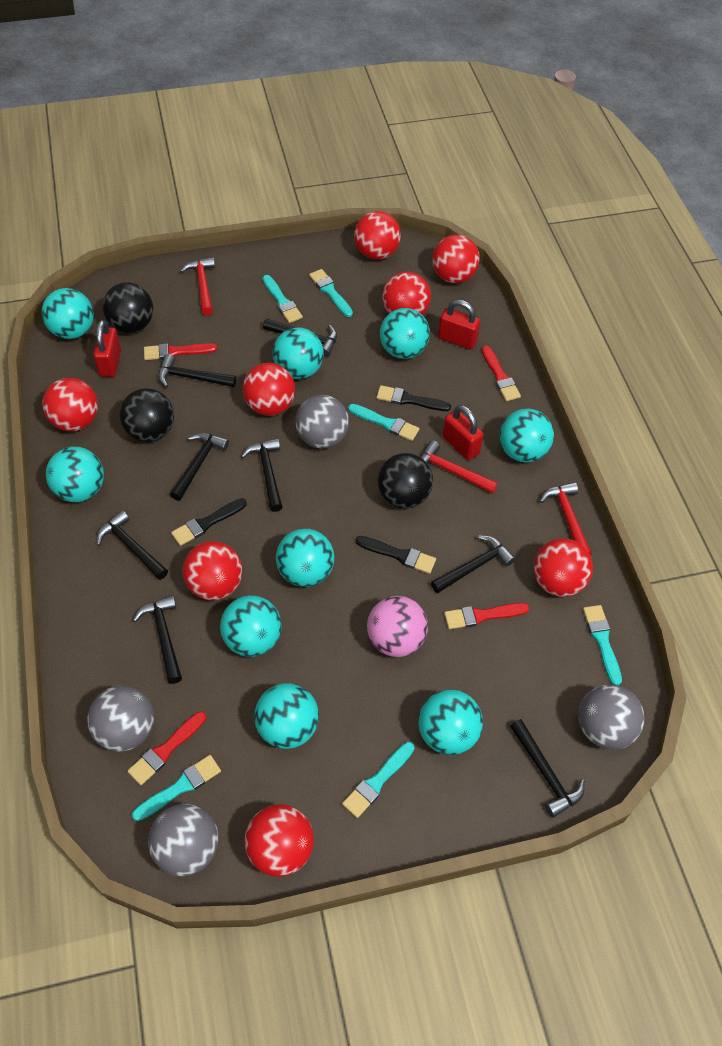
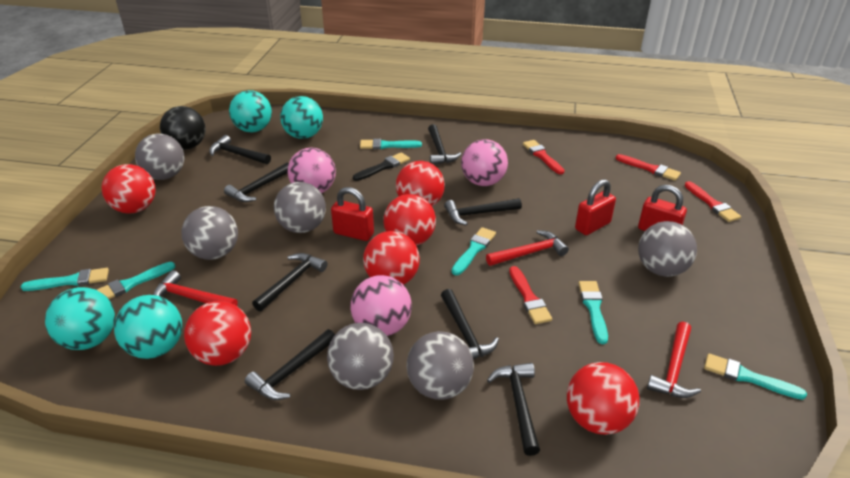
black ball: 3 -> 1
black brush: 3 -> 1
grey ball: 4 -> 6
pink ball: 1 -> 3
red ball: 8 -> 6
turquoise ball: 9 -> 4

